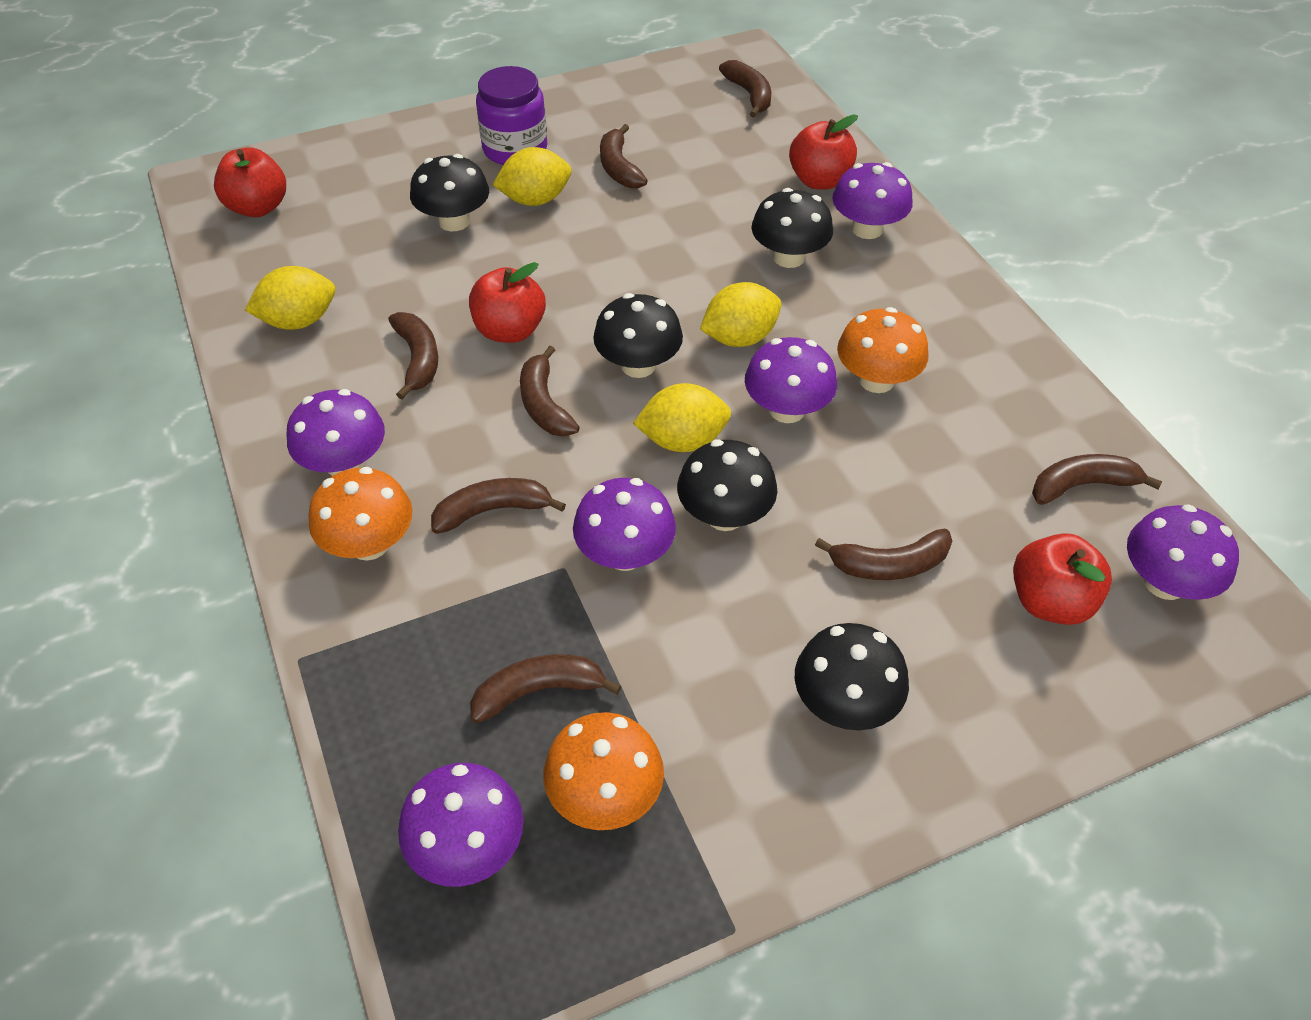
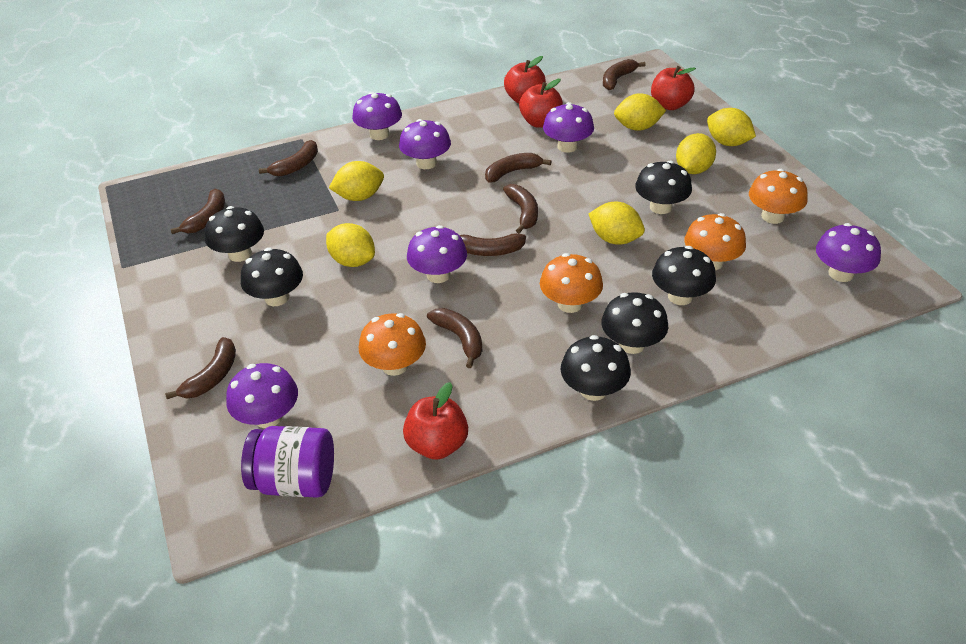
black mushroom: 5 -> 6
orange mushroom: 3 -> 4
yellow lemon: 4 -> 6

